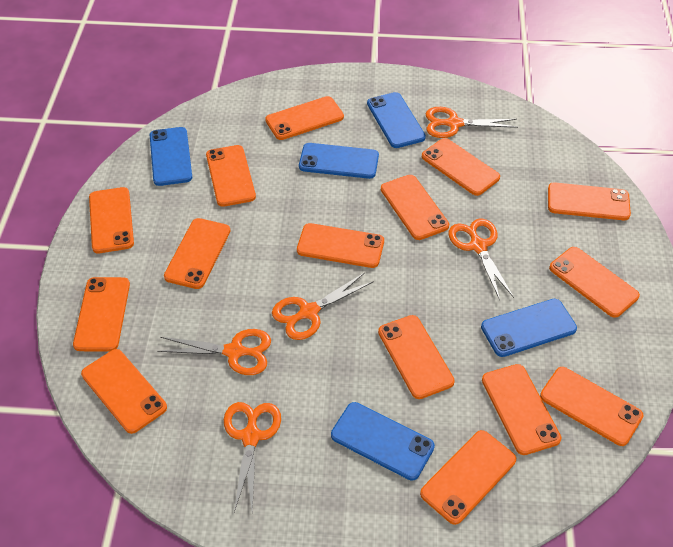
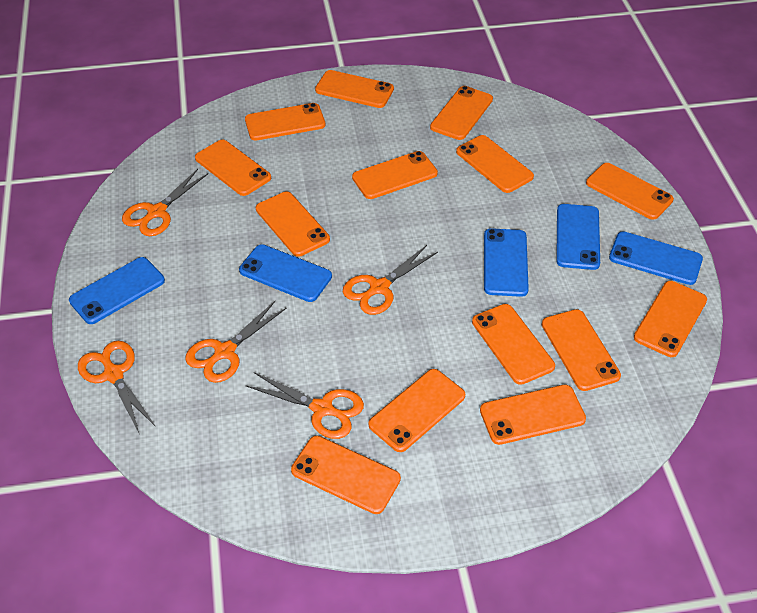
orange phone: 15 -> 14

